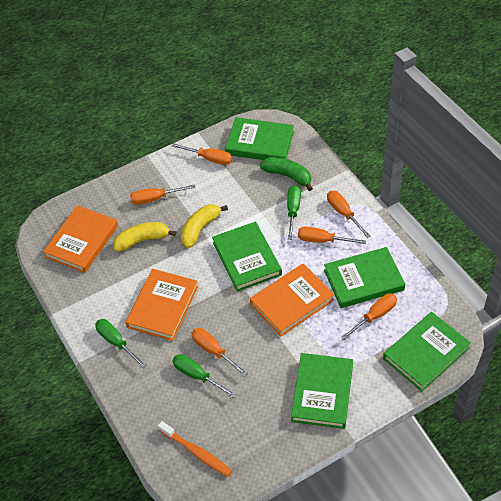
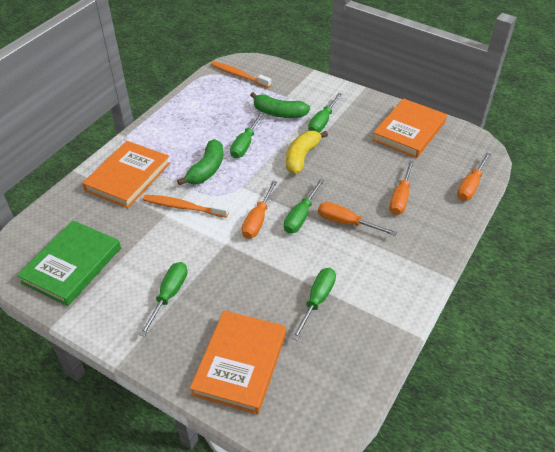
green banana: 1 -> 2
green book: 5 -> 1
green screwdriver: 3 -> 5
orange screwdriver: 6 -> 4
orange toothbrush: 1 -> 2
yellow banana: 2 -> 1

